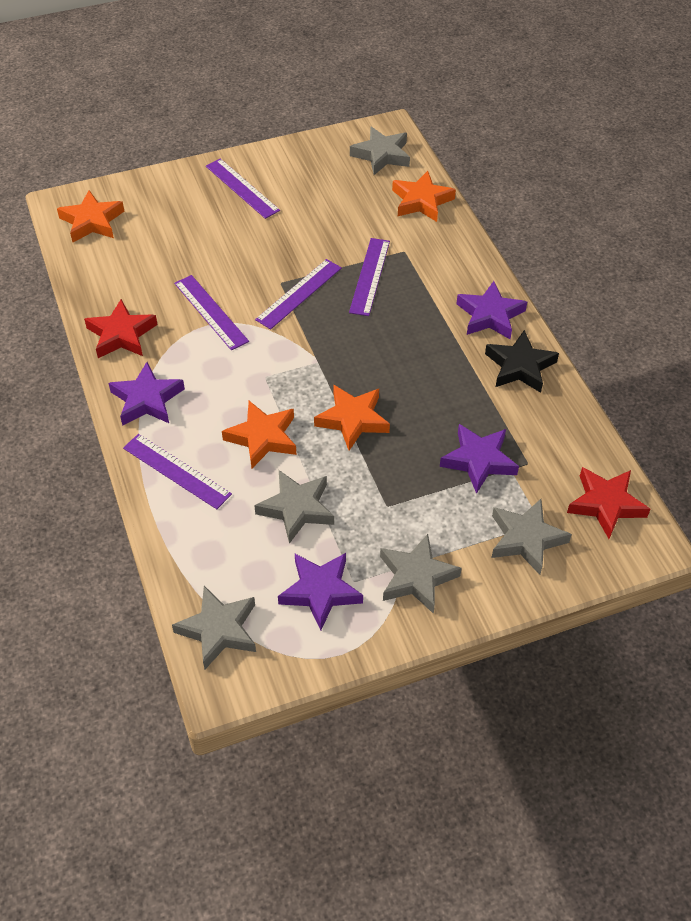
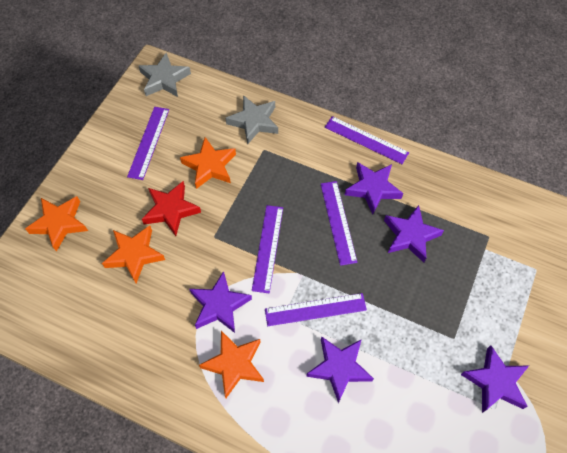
black star: 1 -> 0
grey star: 5 -> 2
purple star: 4 -> 5
red star: 2 -> 1

